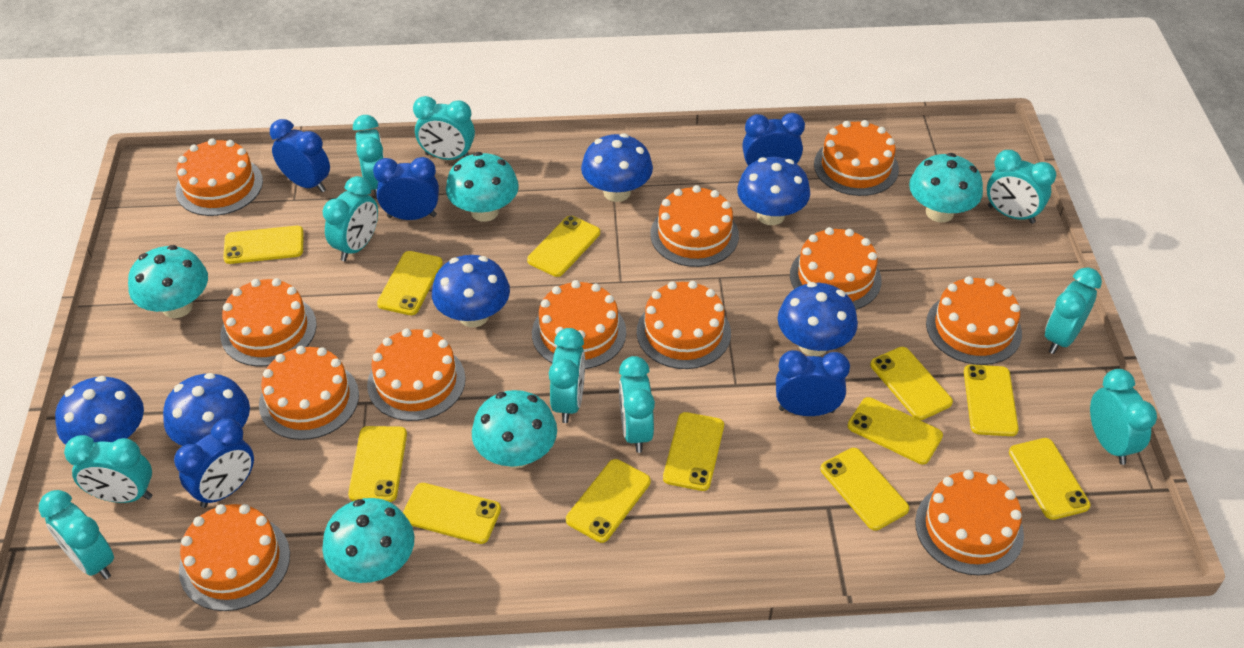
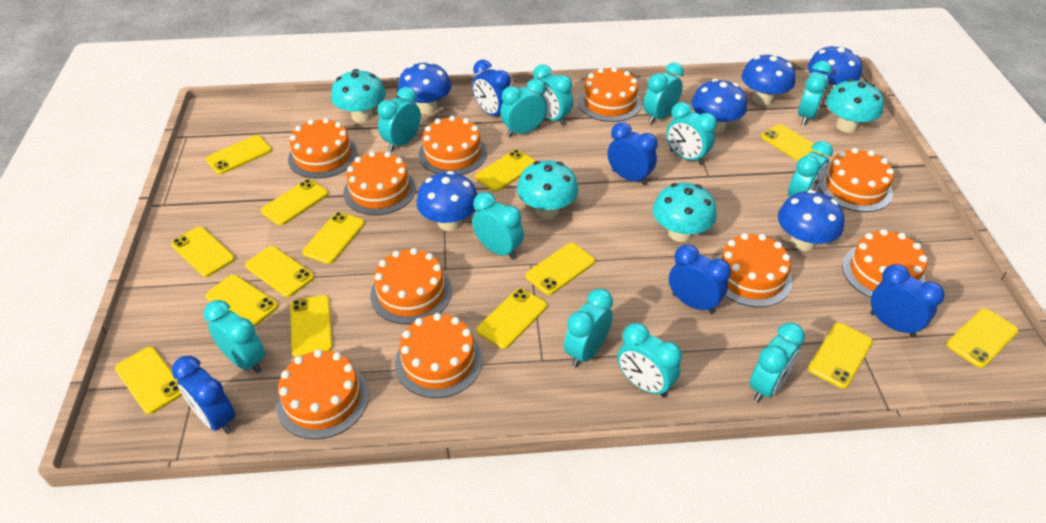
orange cake: 12 -> 10
turquoise clock: 10 -> 12
turquoise mushroom: 5 -> 4
yellow phone: 12 -> 14

